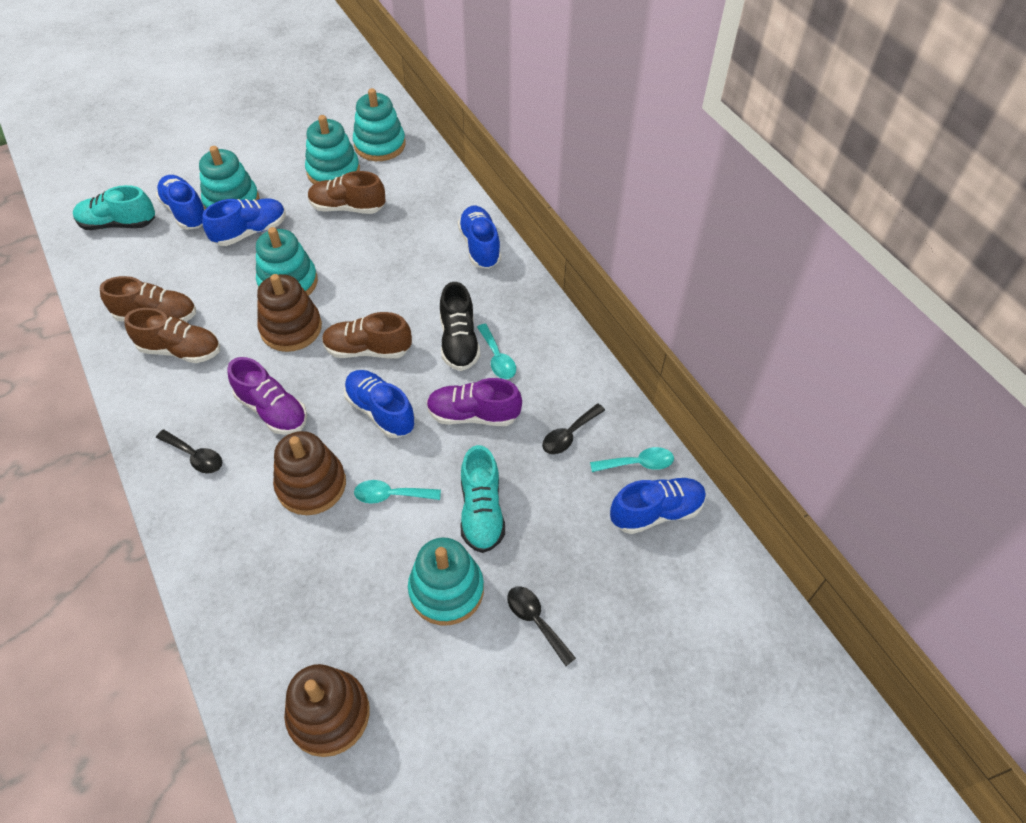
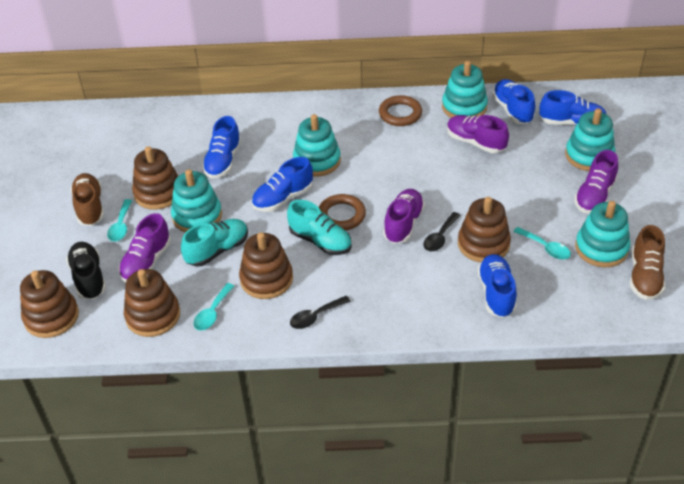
black spoon: 3 -> 2
brown ring: 0 -> 2
brown shoe: 4 -> 2
brown stacking toy: 3 -> 5
purple shoe: 2 -> 4

